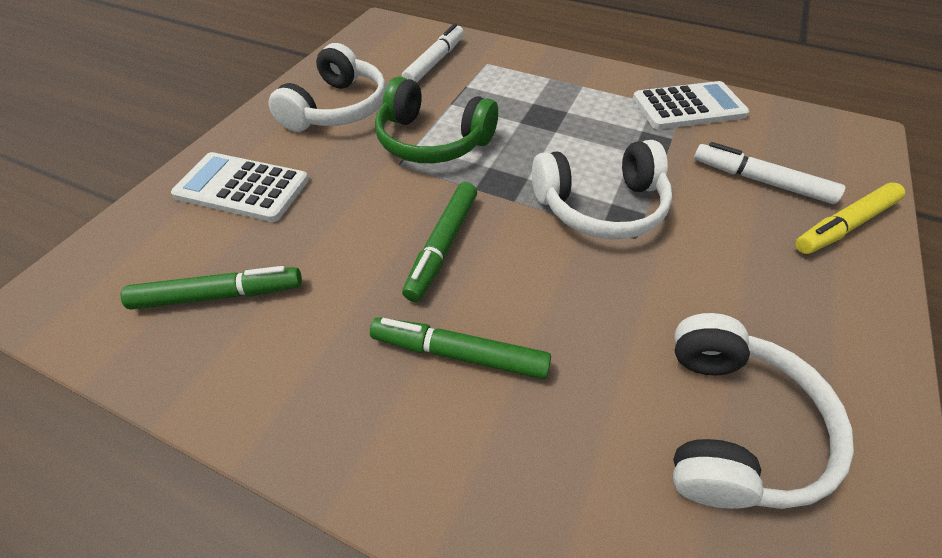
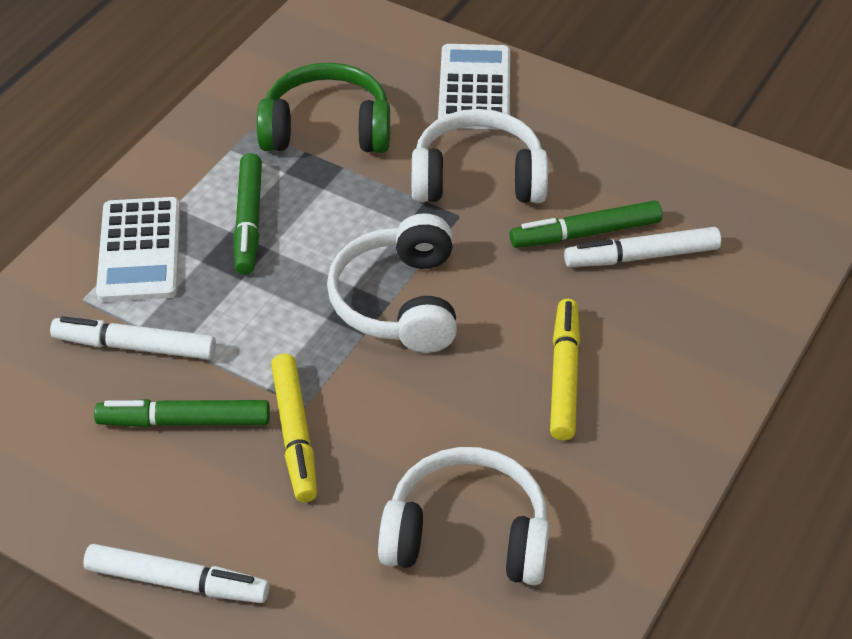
white marker: 2 -> 3
yellow marker: 1 -> 2

